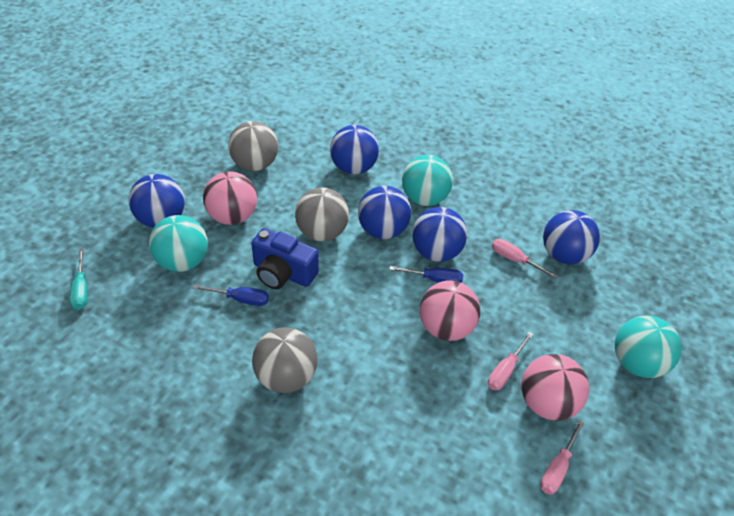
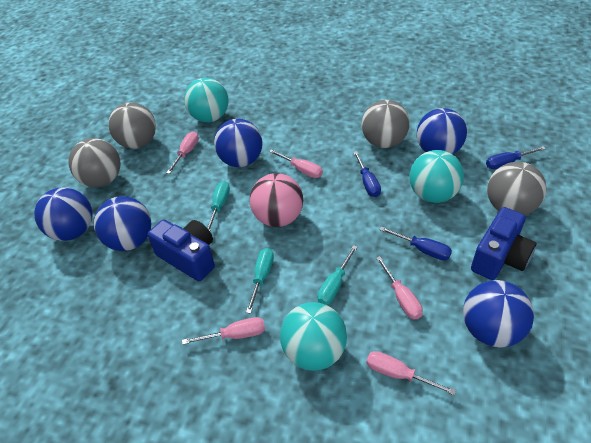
blue camera: 1 -> 2
blue screwdriver: 2 -> 3
grey ball: 3 -> 4
pink ball: 3 -> 1
pink screwdriver: 3 -> 5
turquoise screwdriver: 1 -> 3

